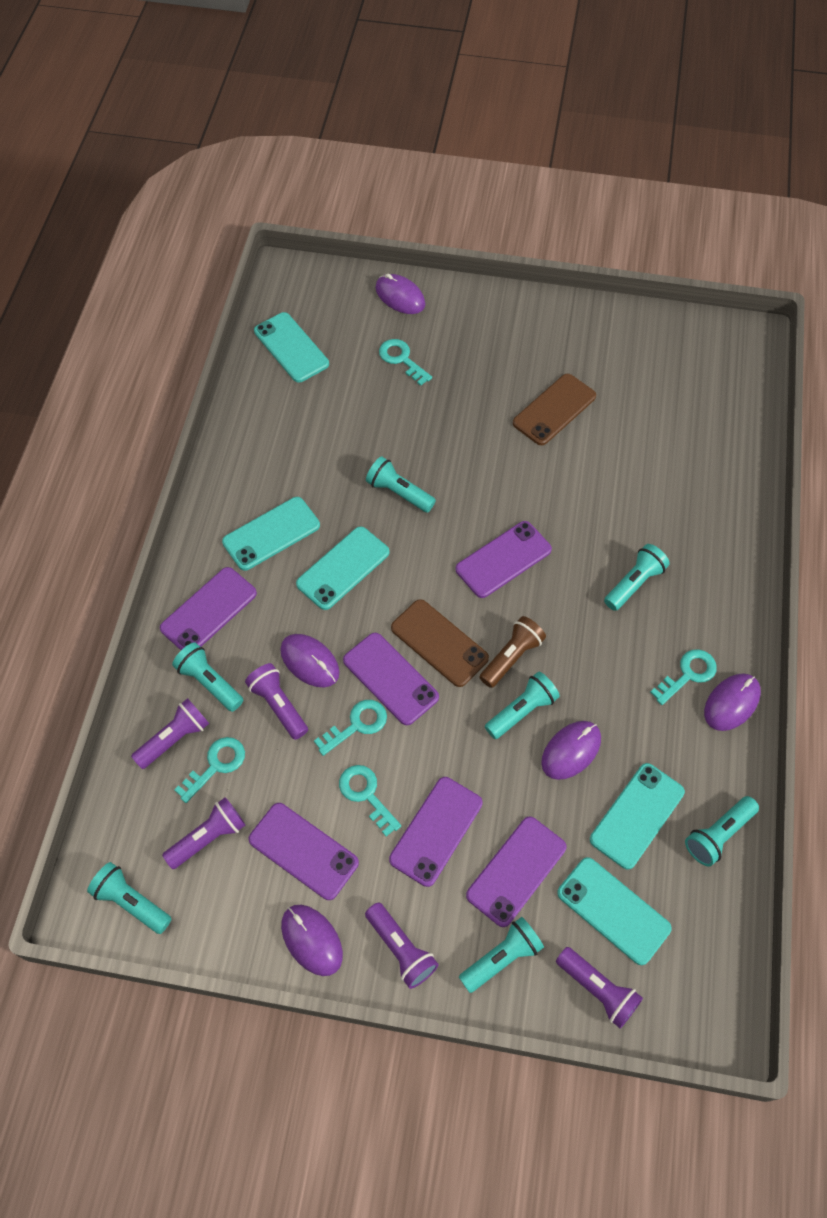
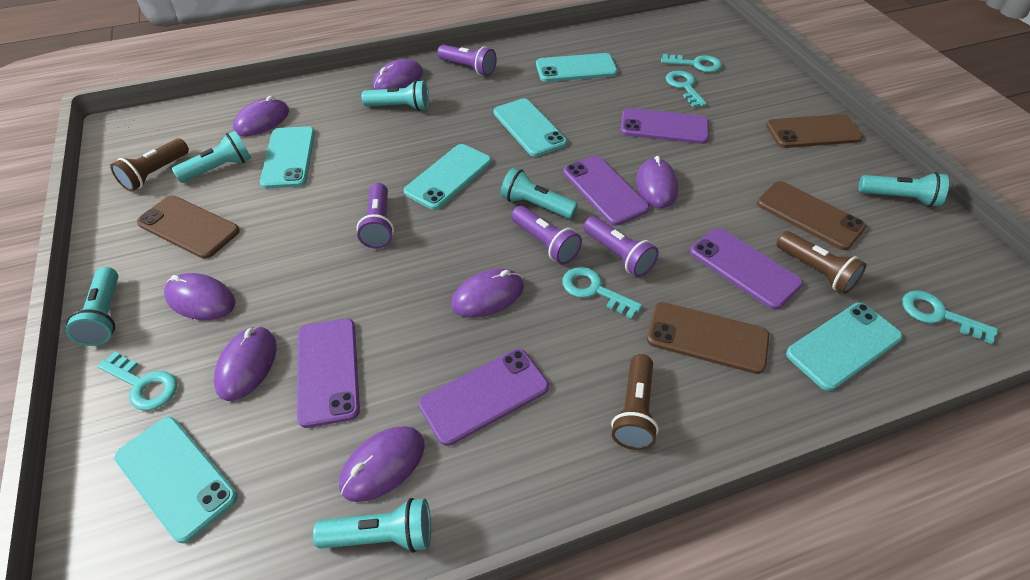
brown flashlight: 1 -> 3
brown phone: 2 -> 4
purple flashlight: 5 -> 4
purple mouse: 5 -> 7
purple phone: 6 -> 5
turquoise flashlight: 7 -> 6
turquoise phone: 5 -> 6

